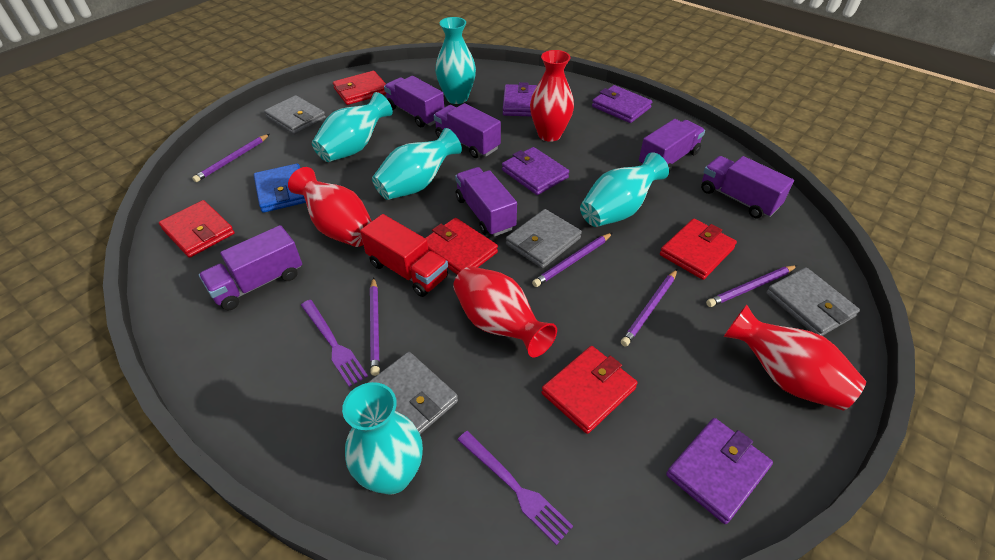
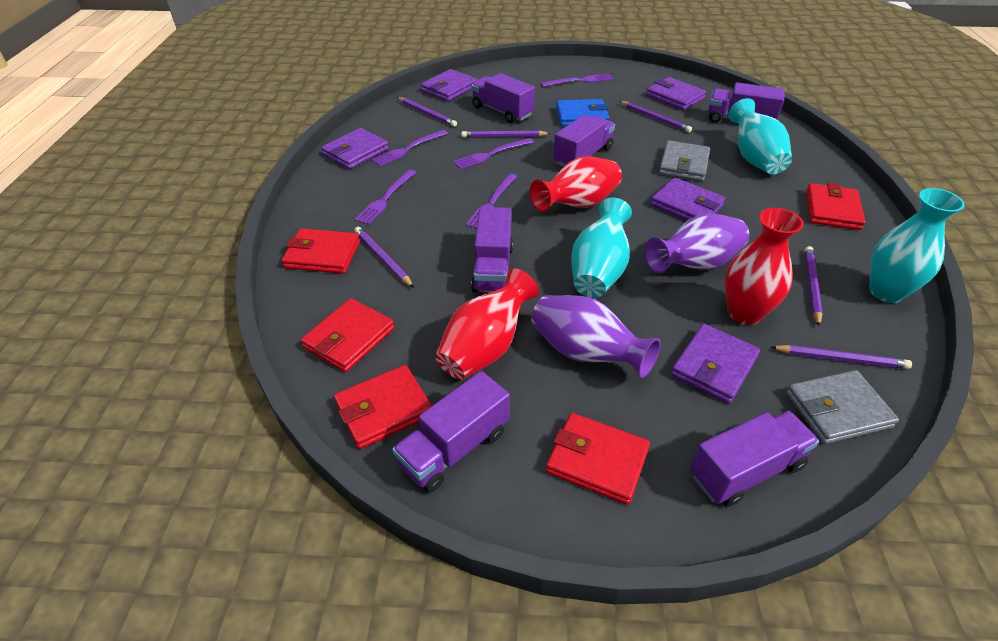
grey wallet: 4 -> 2
purple fork: 2 -> 5
purple pencil: 5 -> 6
purple vase: 0 -> 2
purple wallet: 4 -> 5
red truck: 1 -> 0
red vase: 4 -> 3
turquoise vase: 5 -> 3

